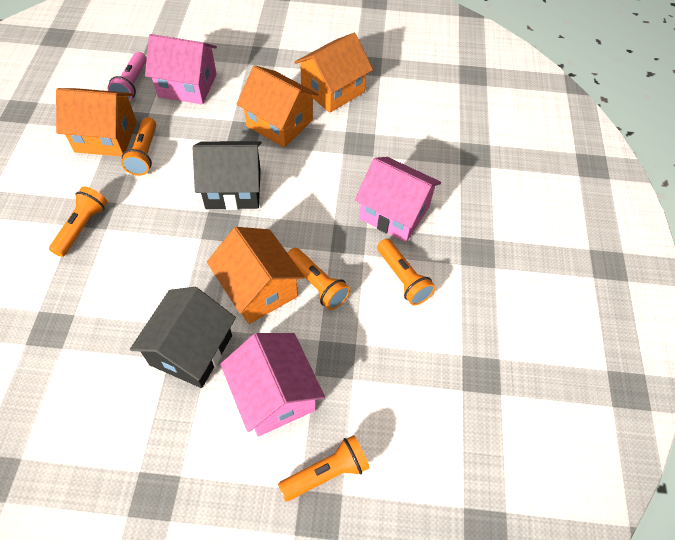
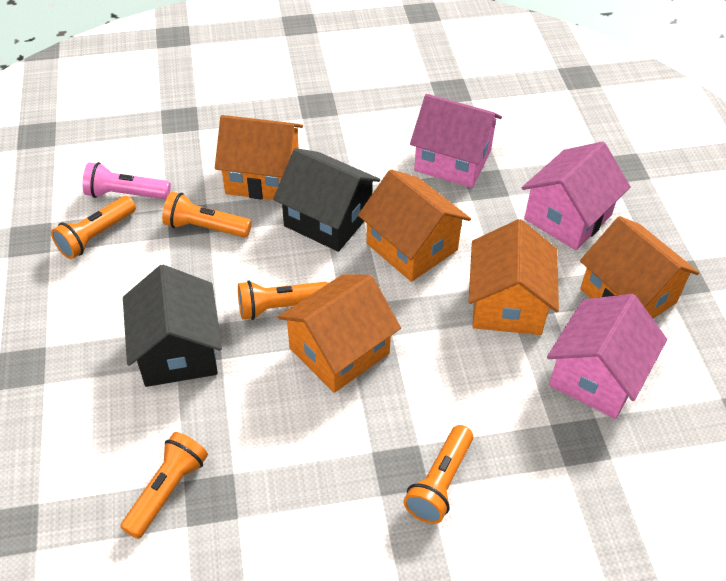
orange house: 4 -> 5

